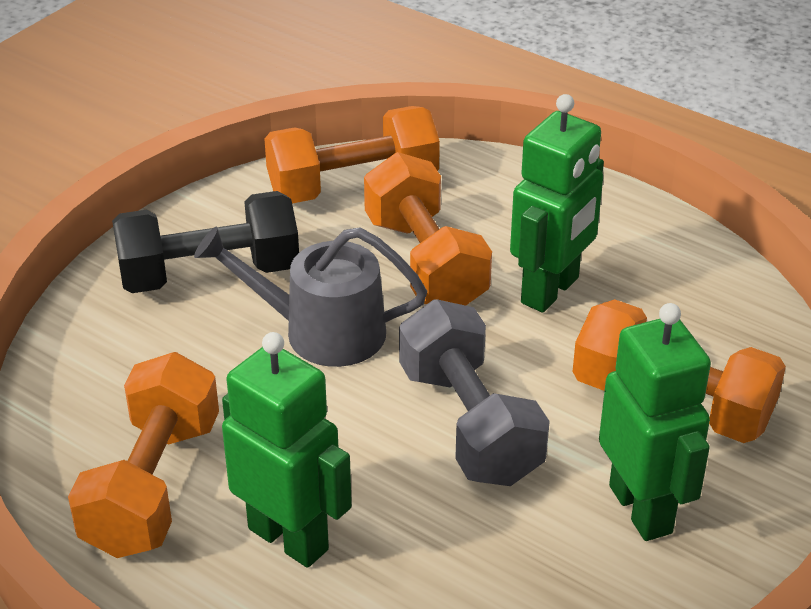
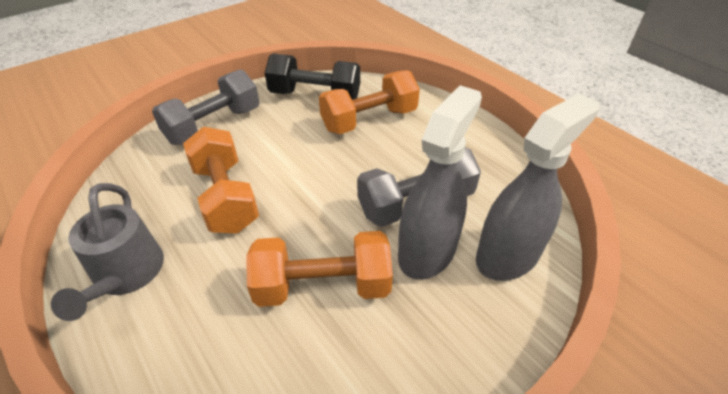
green robot: 3 -> 0
grey dumbbell: 1 -> 2
grey spray bottle: 0 -> 2
orange dumbbell: 4 -> 3

